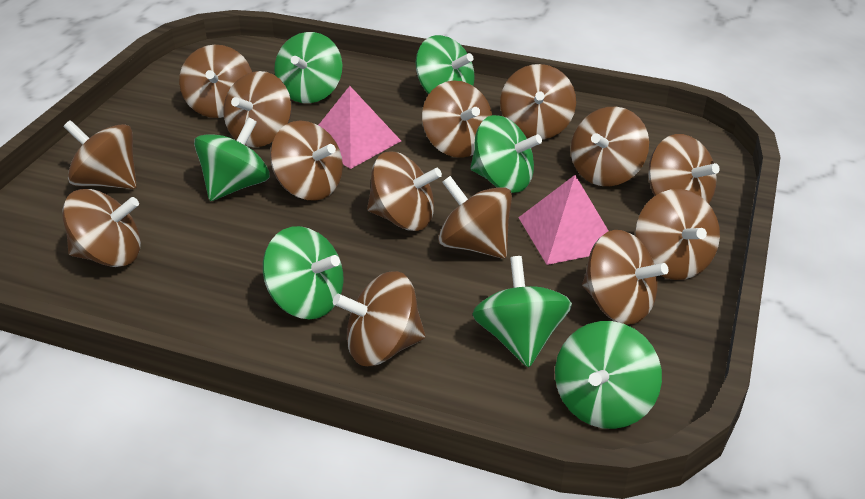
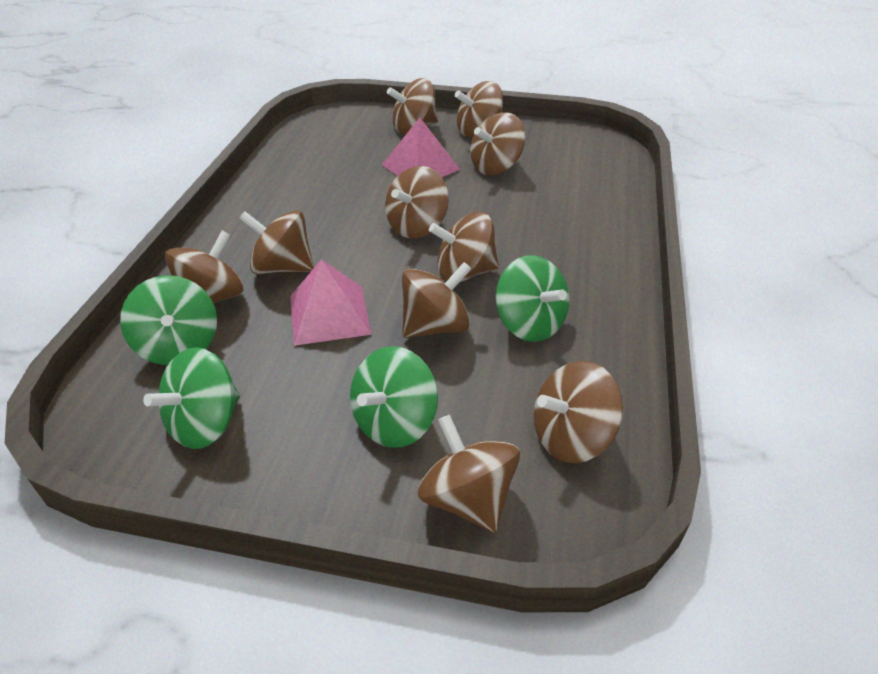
brown spinning top: 14 -> 10
green spinning top: 7 -> 4

